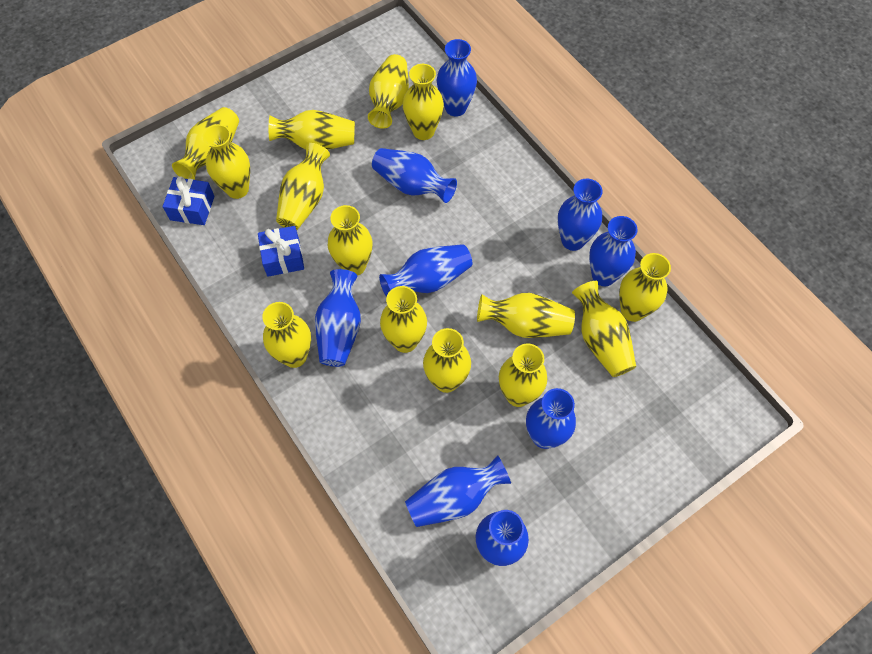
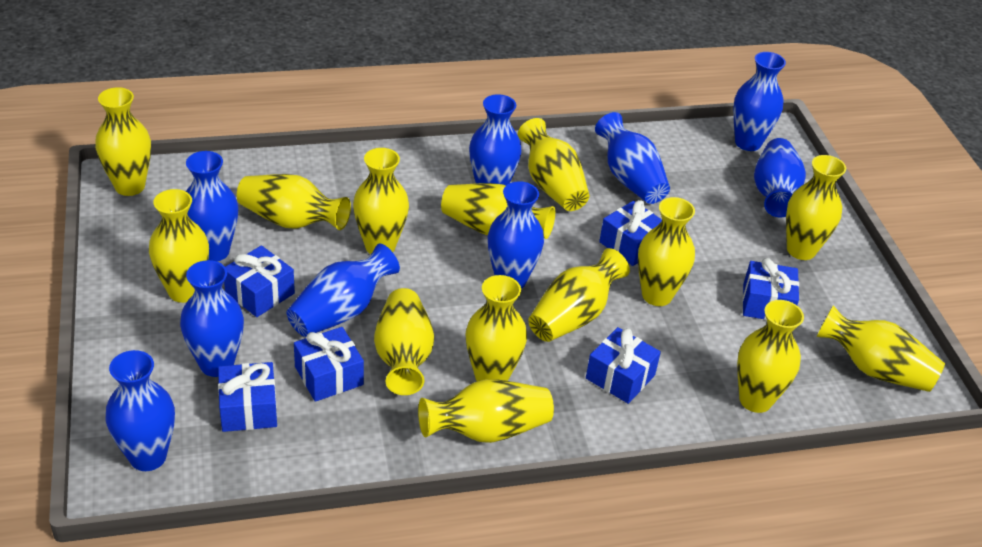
blue gift: 2 -> 6

